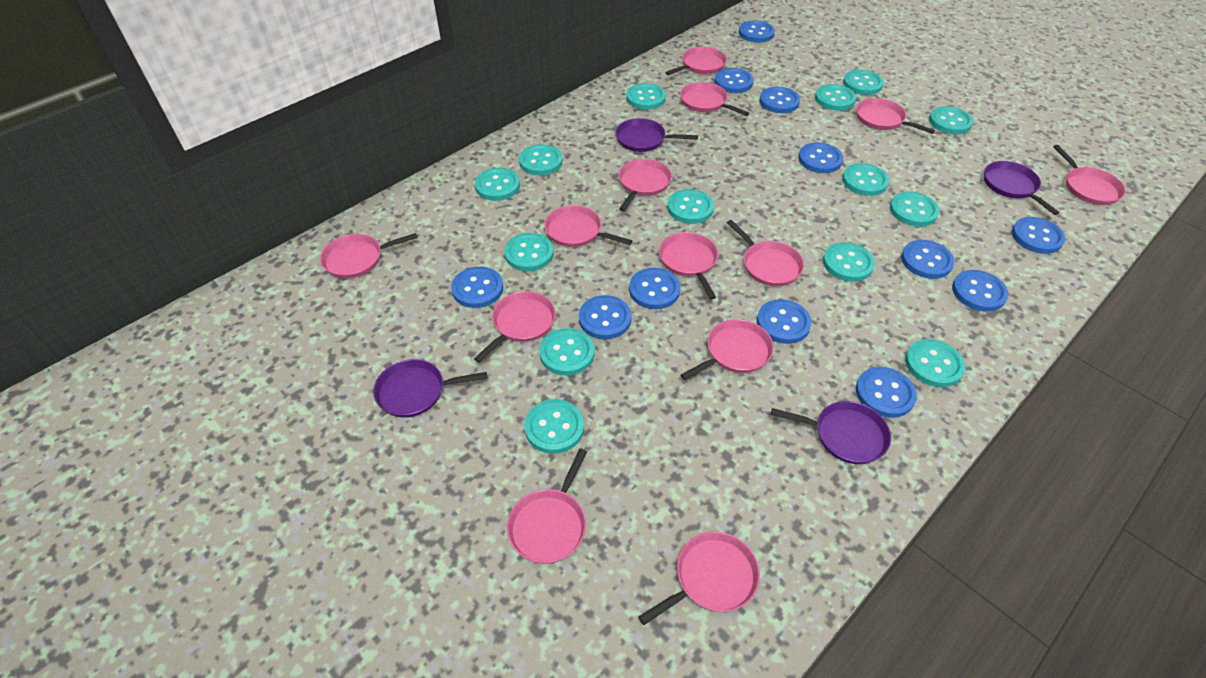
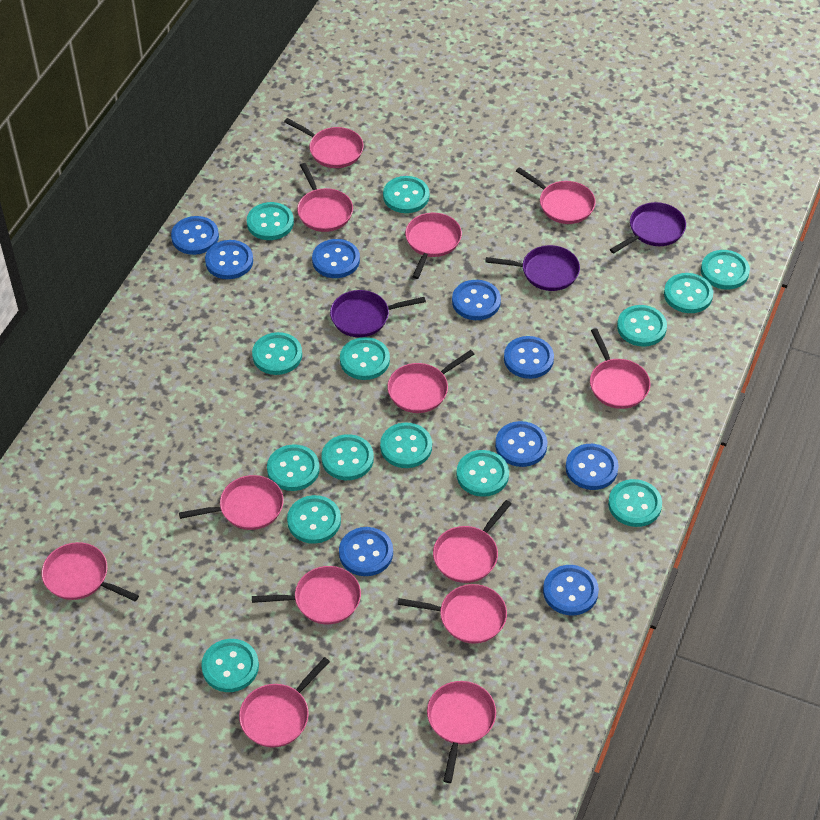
blue button: 12 -> 9
purple pan: 4 -> 3

